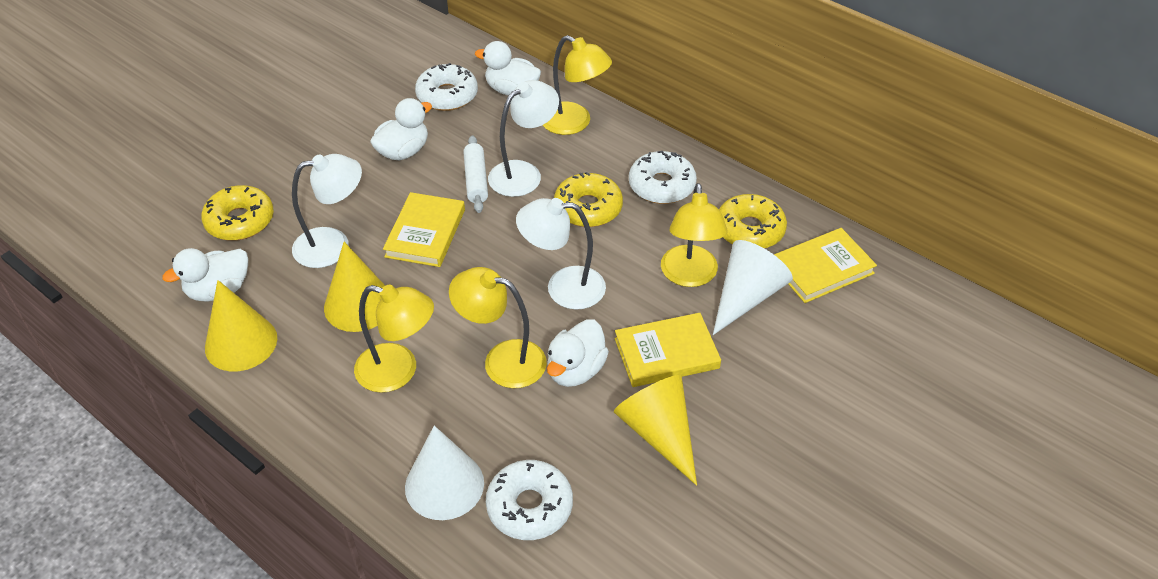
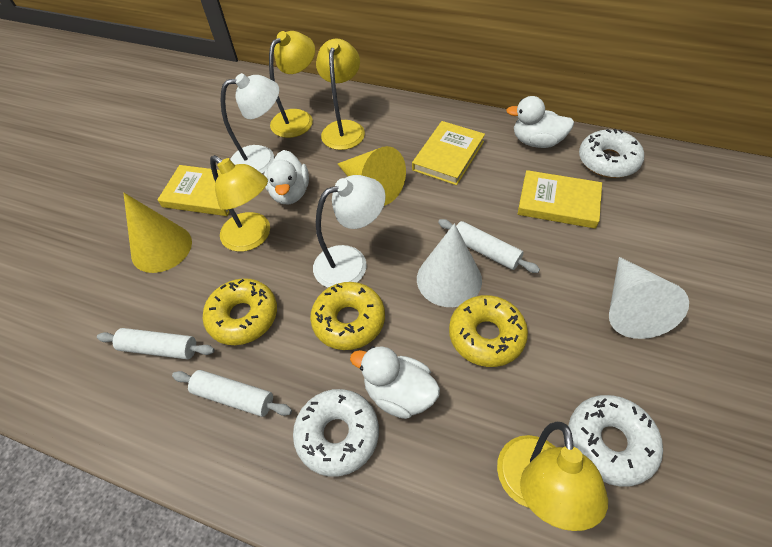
white duck: 4 -> 3
white lamp: 3 -> 2
white rolling pin: 1 -> 3
yellow cone: 3 -> 2

